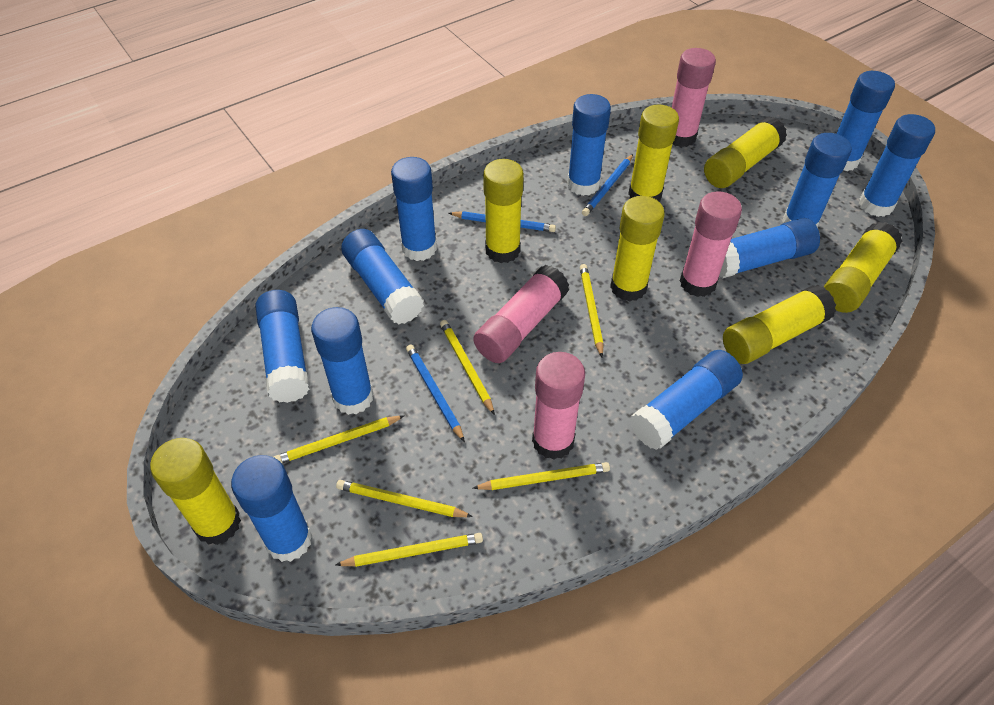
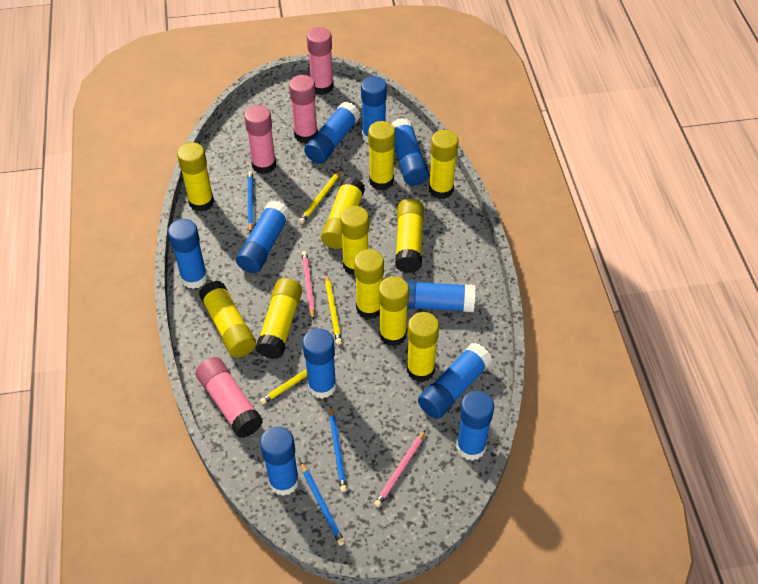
blue glue stick: 11 -> 10
pink pencil: 0 -> 2
yellow glue stick: 7 -> 11
yellow pencil: 6 -> 3

